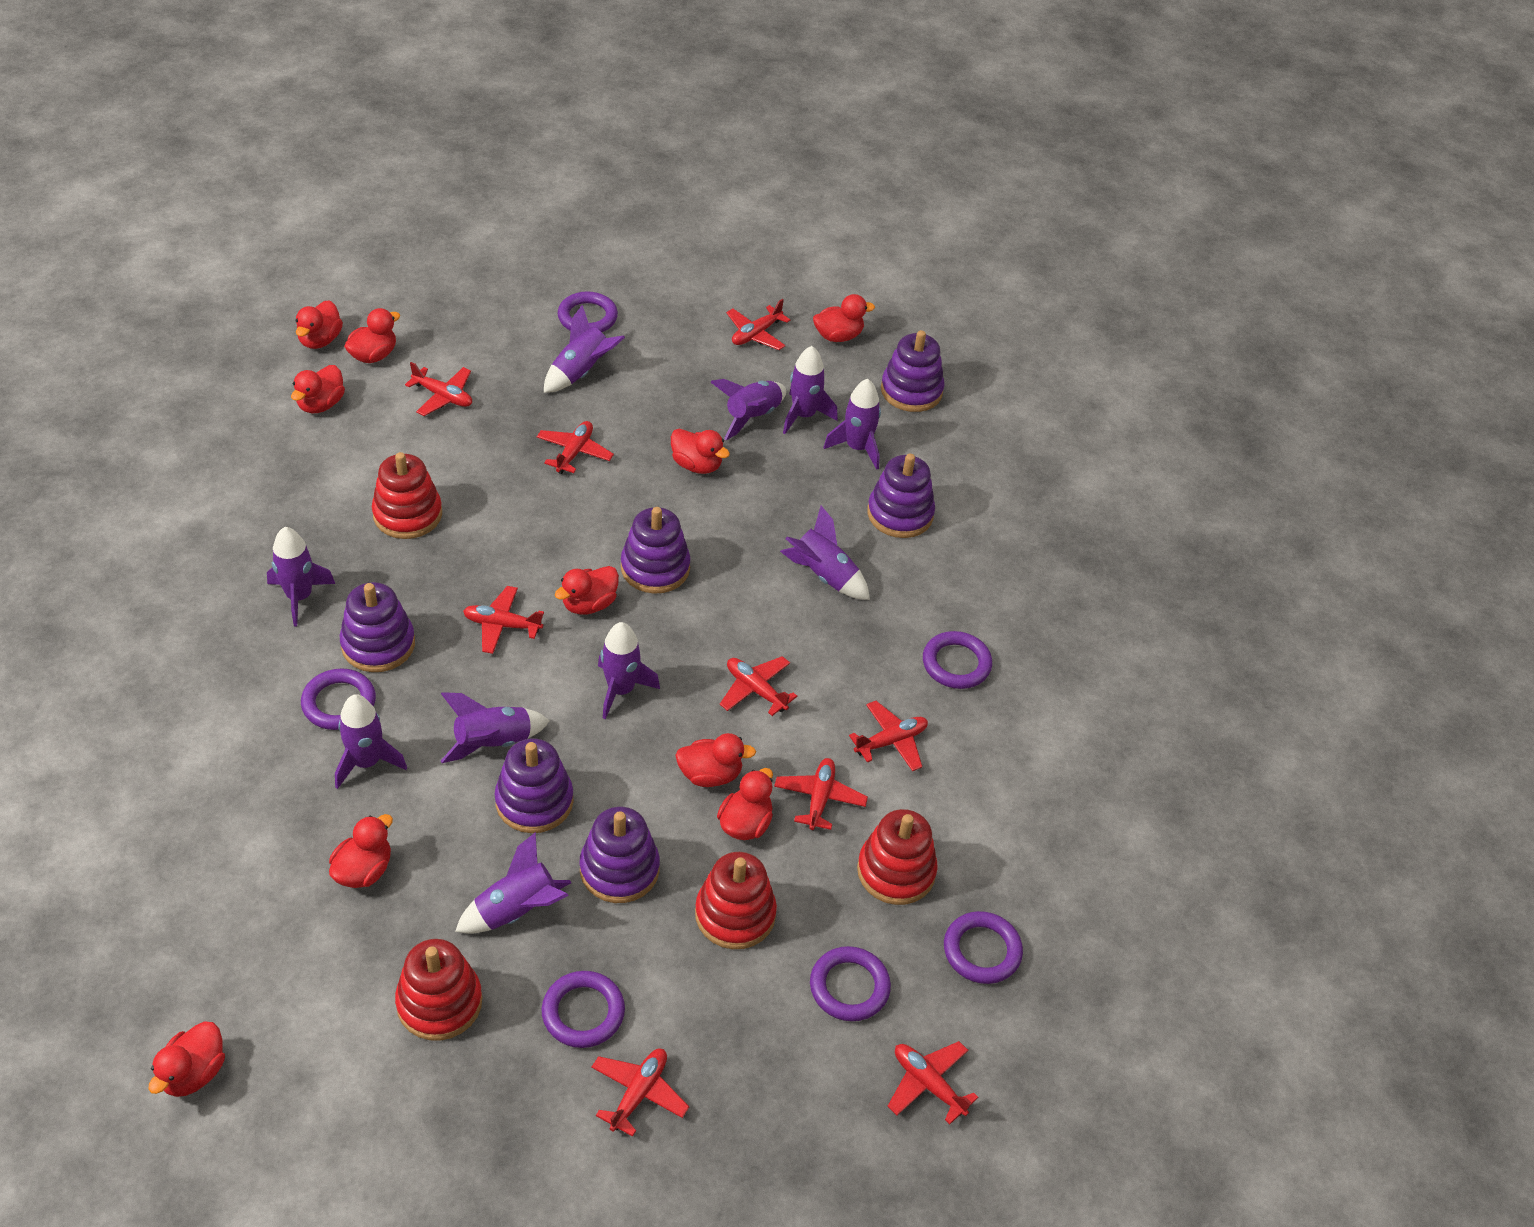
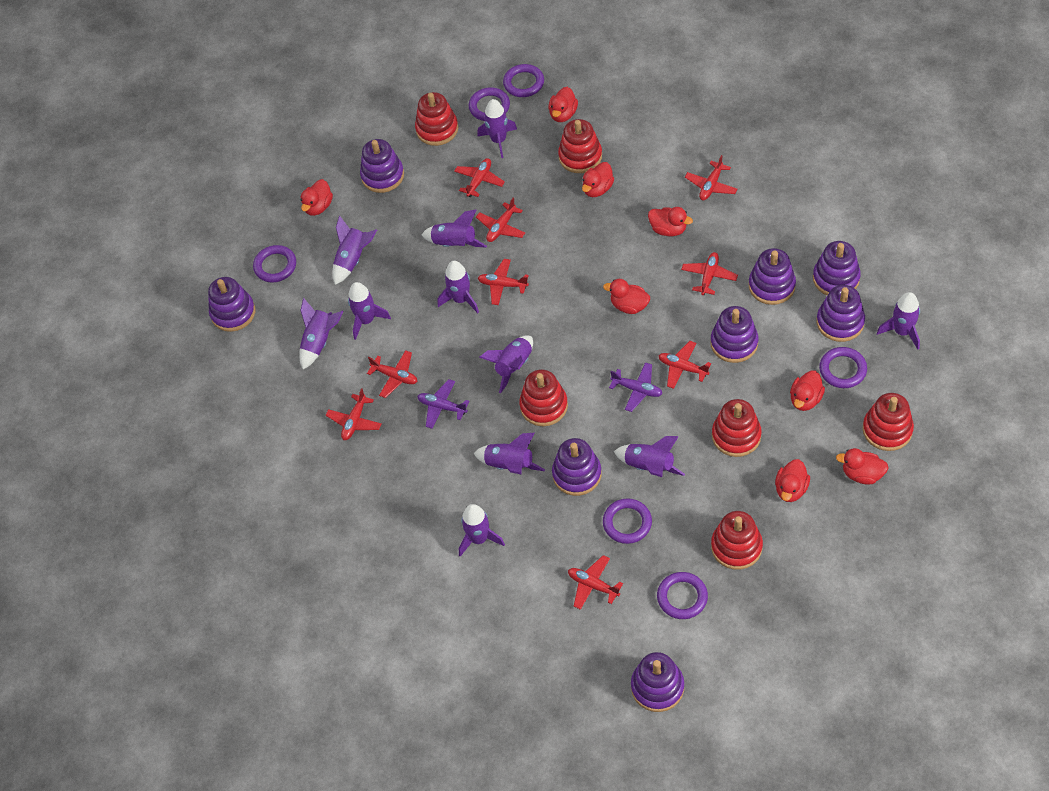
purple plane: 0 -> 2
purple rocket: 10 -> 11
purple stacking toy: 6 -> 8
red duck: 10 -> 8
red stacking toy: 4 -> 6

